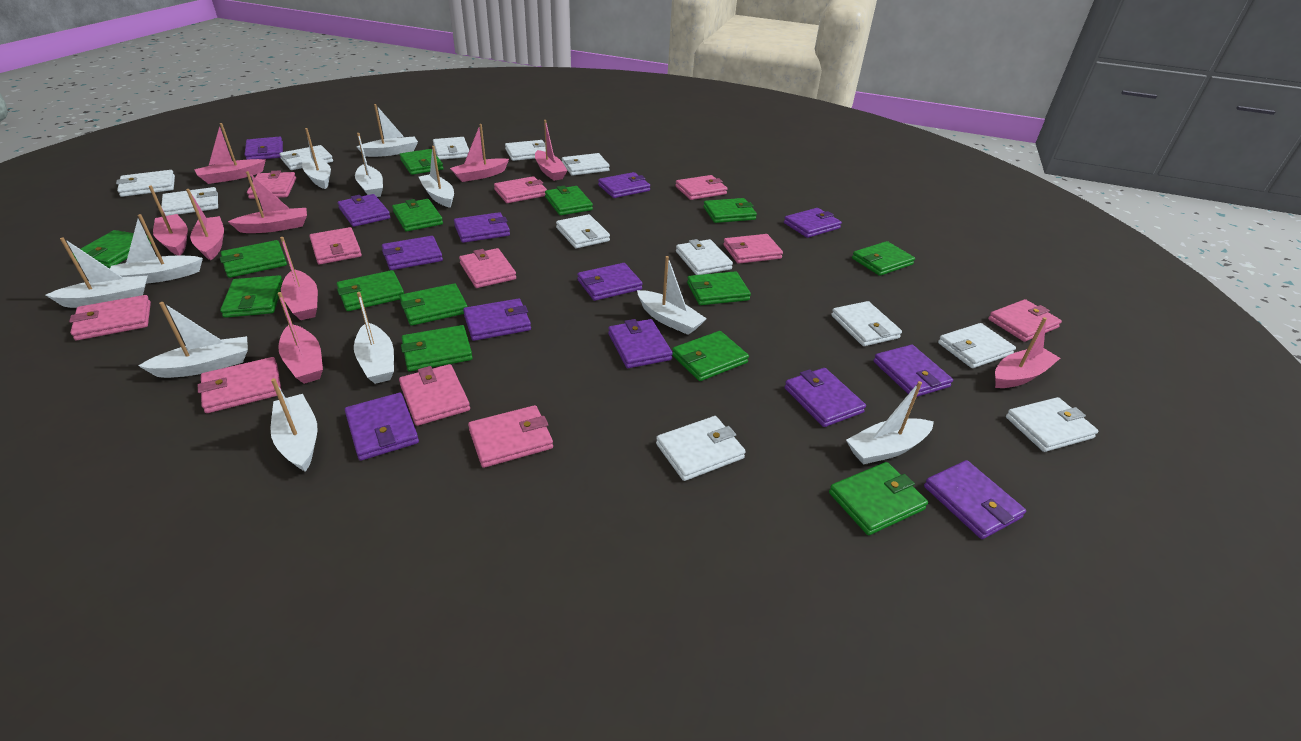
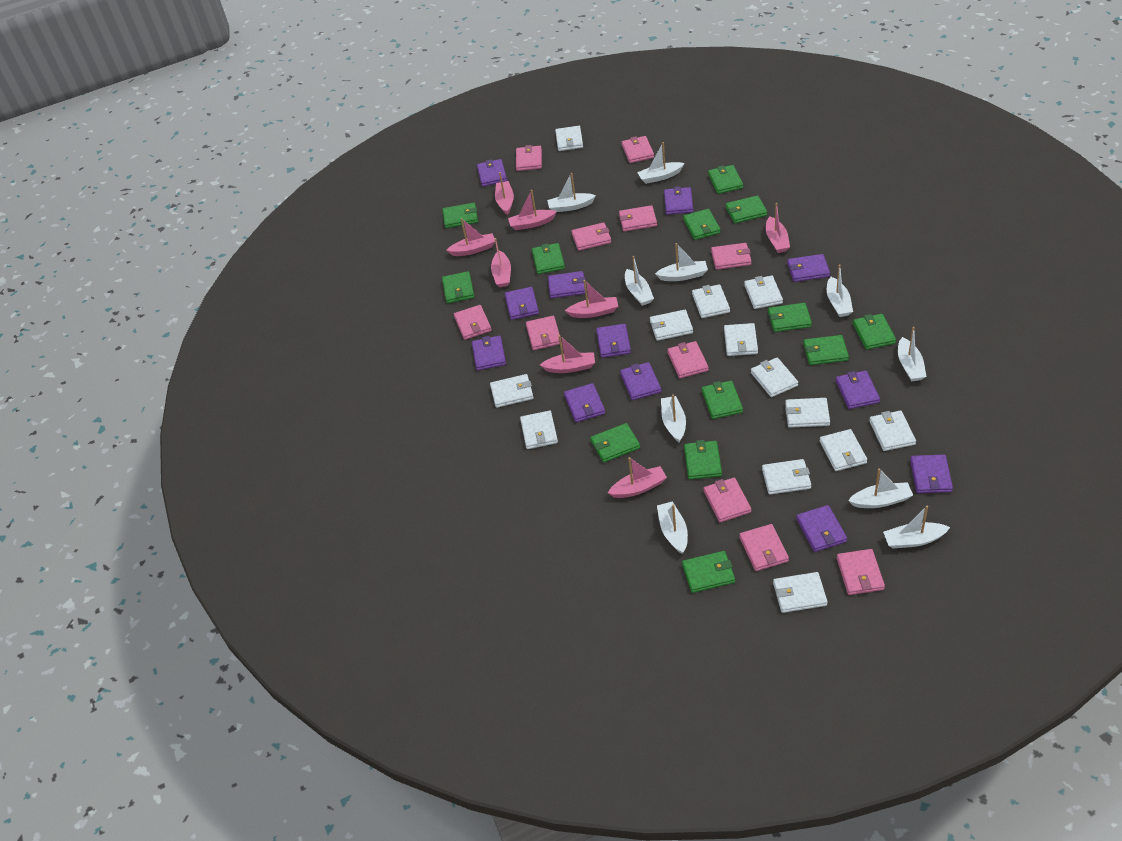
green wallet: 14 -> 13
pink boat: 9 -> 8
purple wallet: 13 -> 12
white boat: 11 -> 10
white wallet: 12 -> 13

